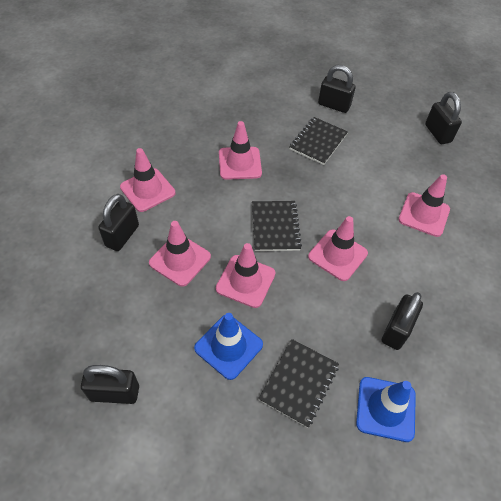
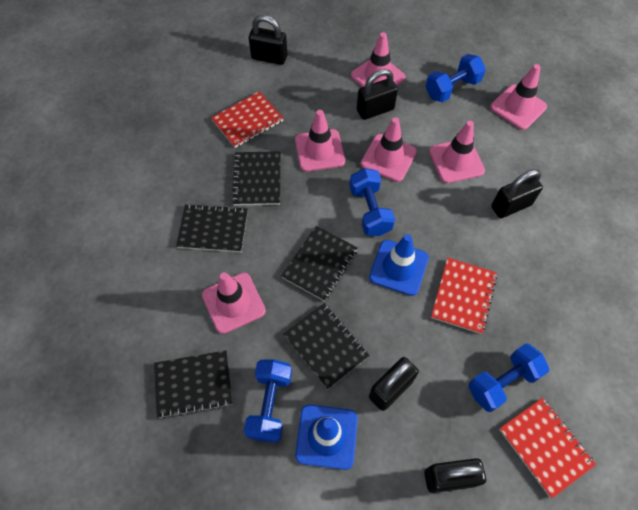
black notebook: 3 -> 5
blue dumbbell: 0 -> 4
red notebook: 0 -> 3

